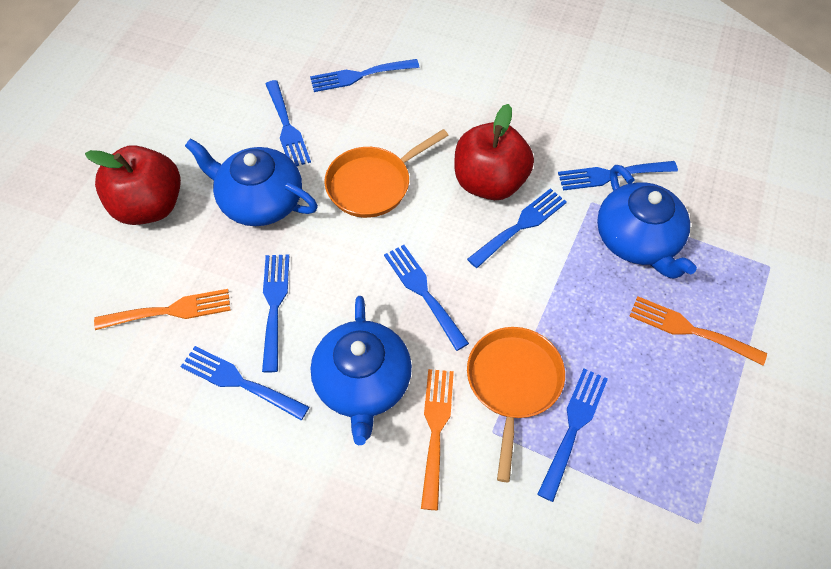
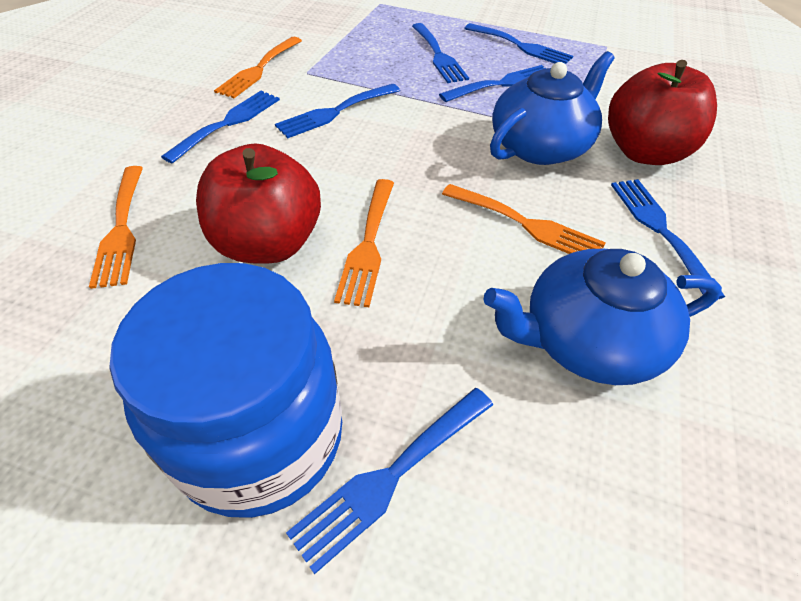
blue fork: 8 -> 7
blue jar: 0 -> 1
blue teapot: 3 -> 2
orange fork: 3 -> 4
orange pan: 2 -> 0

